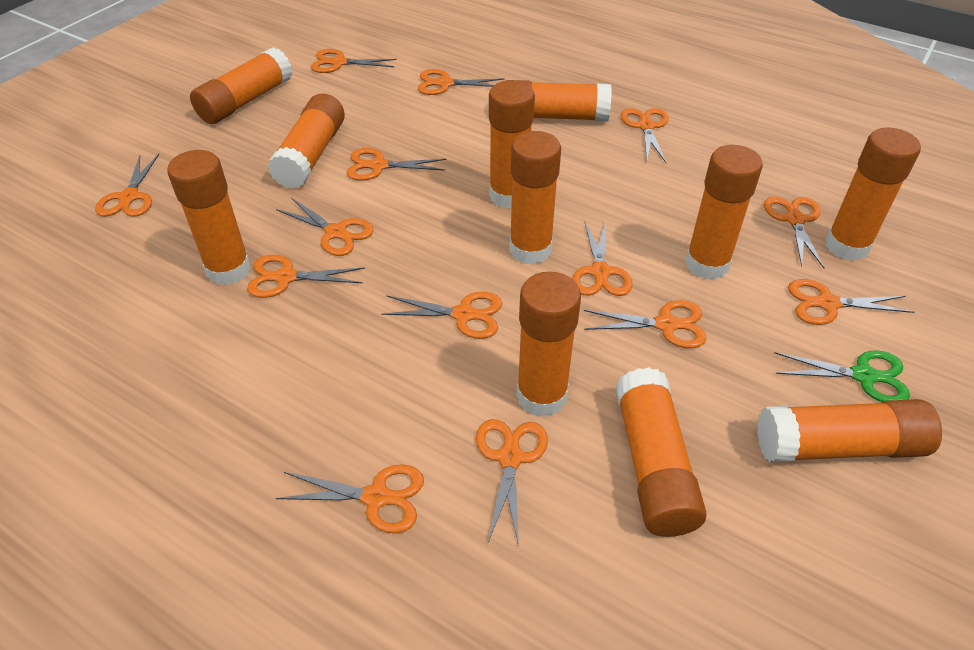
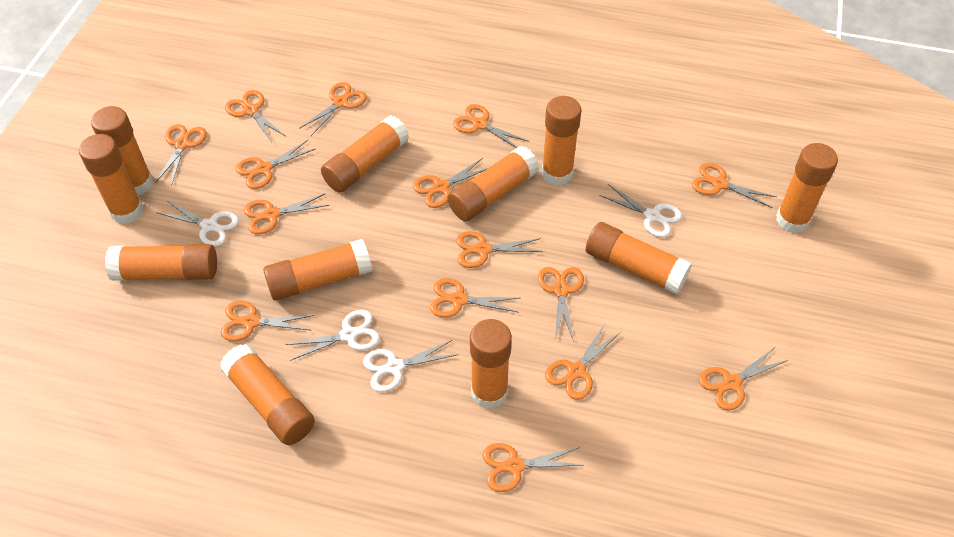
green scissors: 1 -> 0
orange scissors: 14 -> 15
white scissors: 0 -> 4

